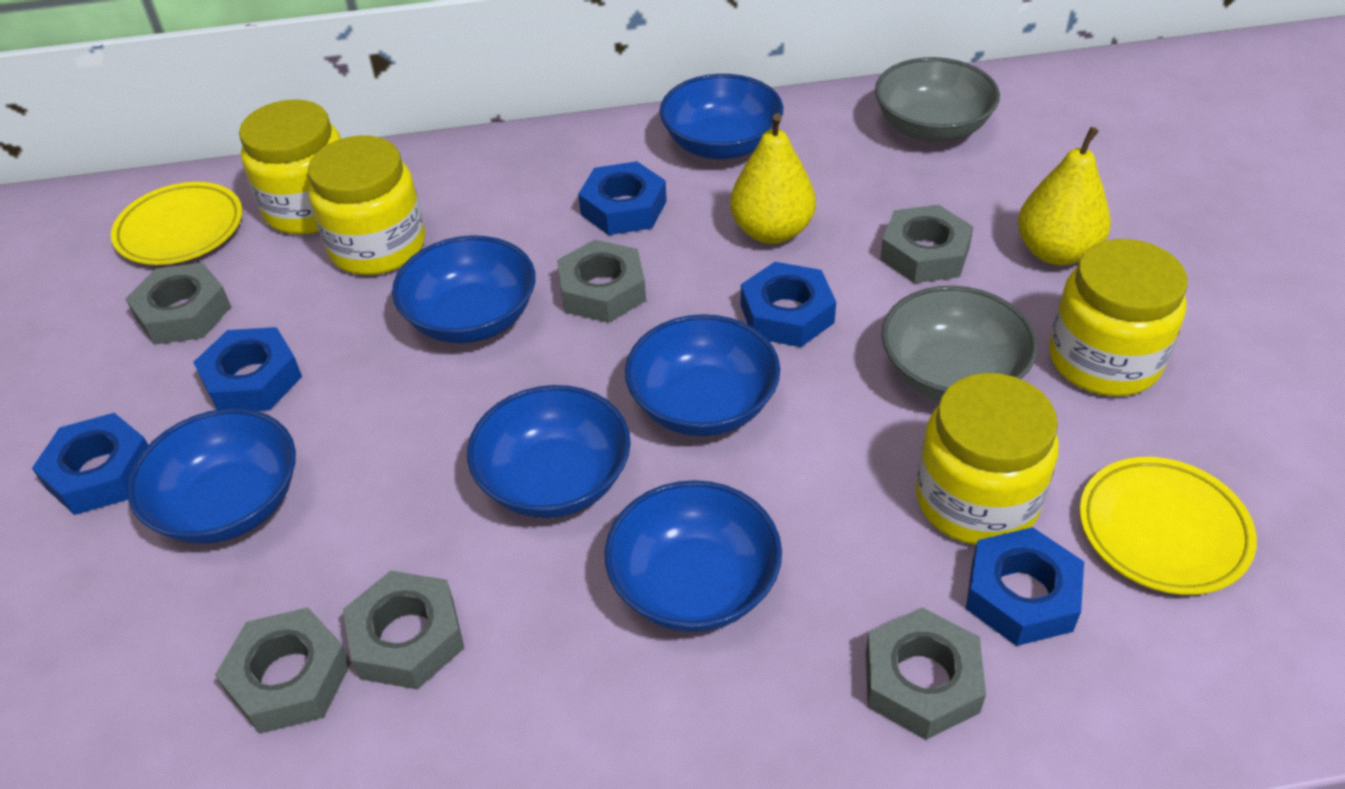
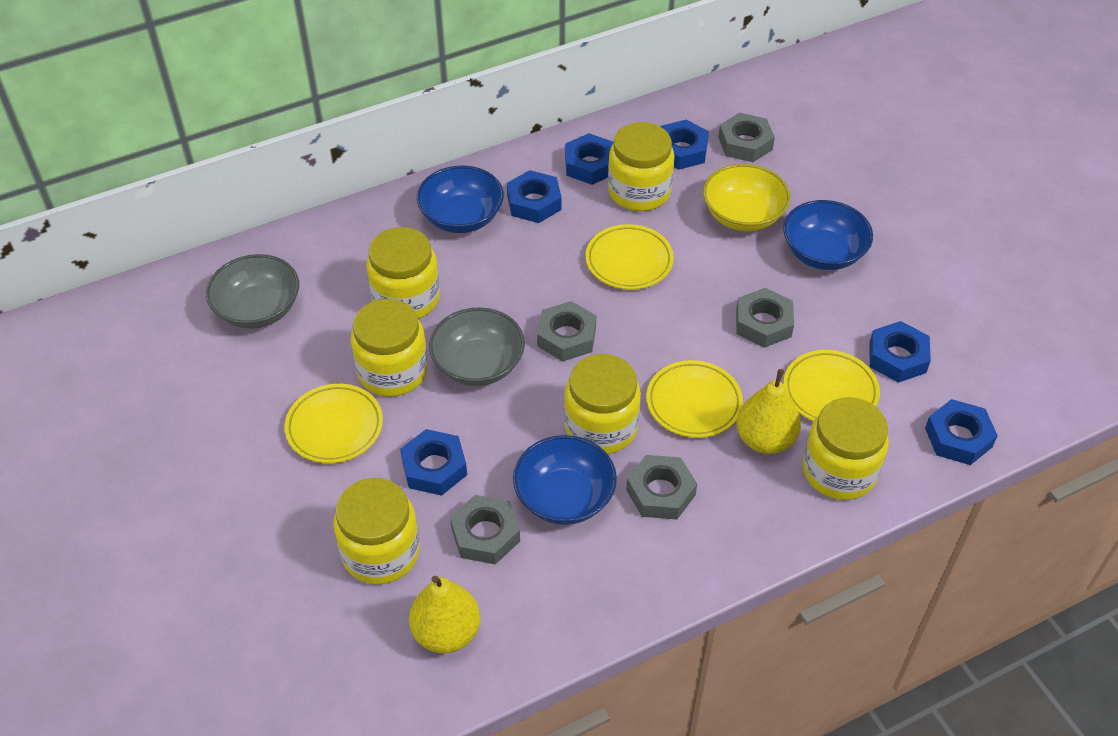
blue bowl: 6 -> 3
blue nut: 5 -> 6
grey nut: 6 -> 5
yellow bowl: 0 -> 1
yellow jar: 4 -> 6
yellow plate: 2 -> 4

